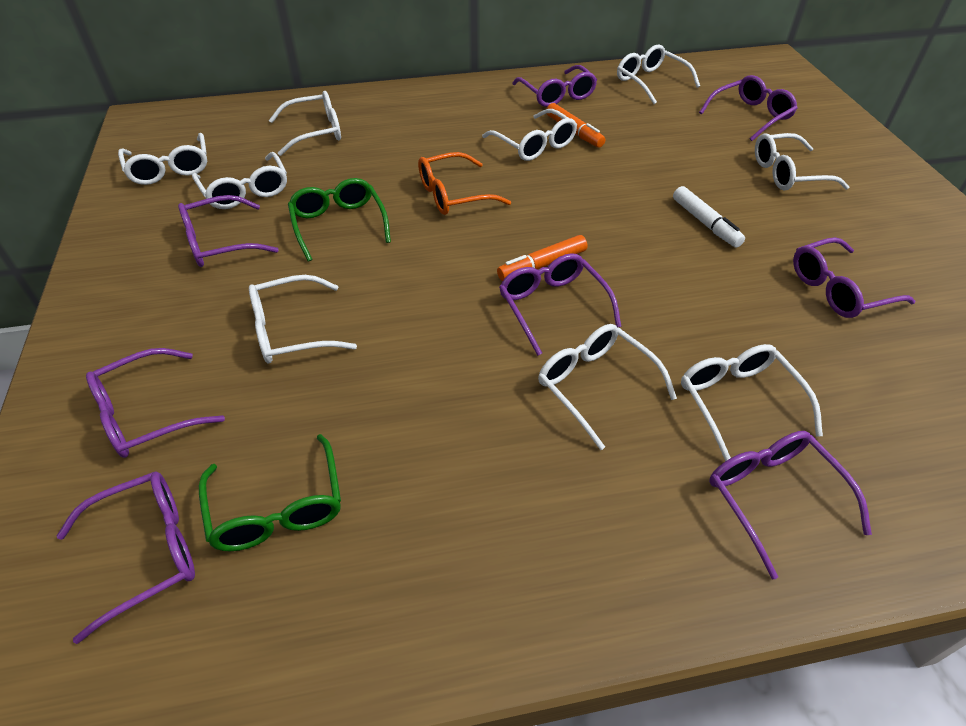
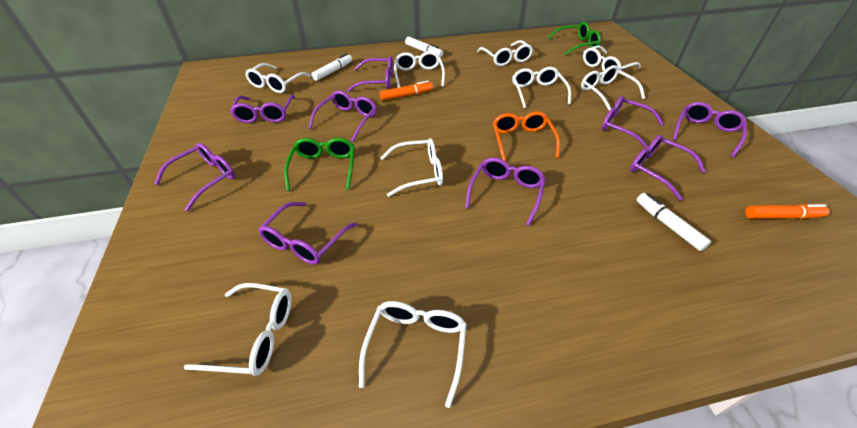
purple glasses: 8 -> 9
white marker: 1 -> 3

